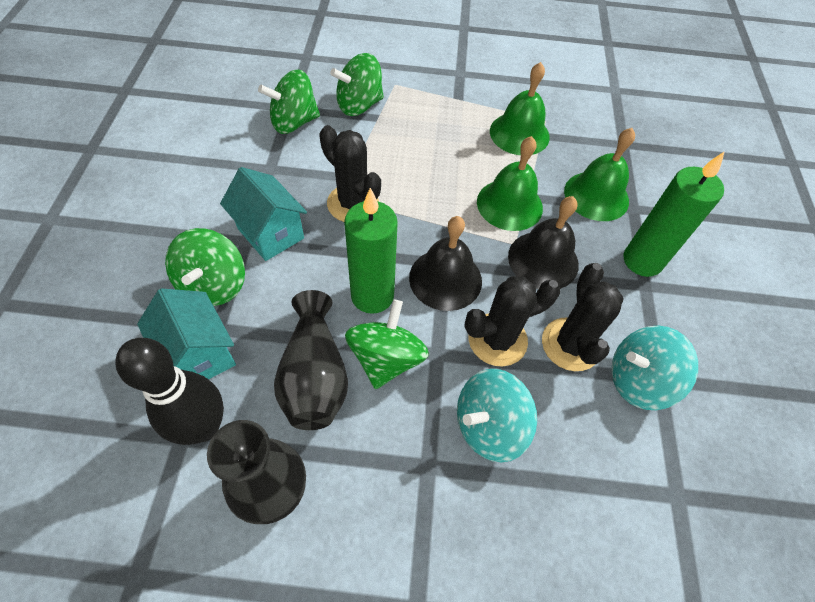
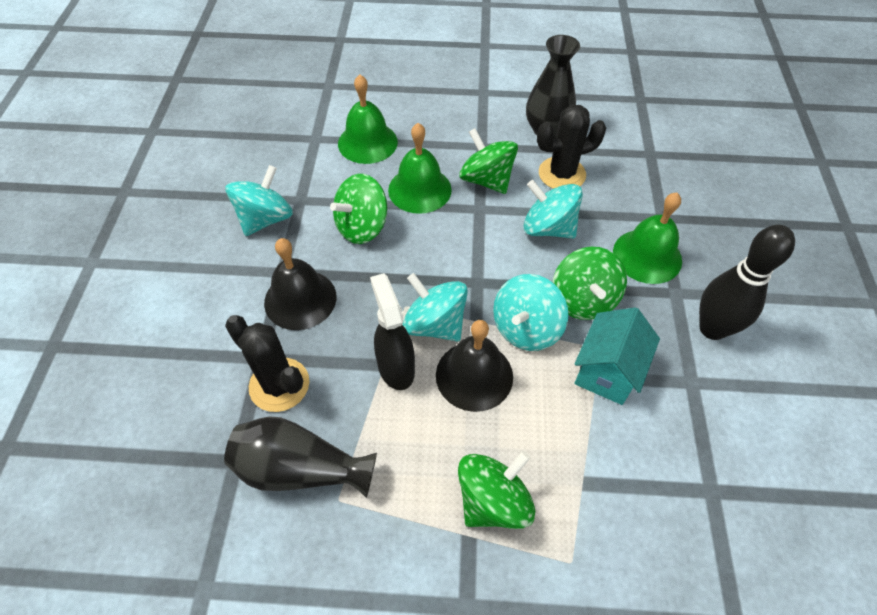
black cactus: 3 -> 2
black spray bottle: 0 -> 1
green candle: 2 -> 0
turquoise house: 2 -> 1
turquoise spinning top: 2 -> 4

